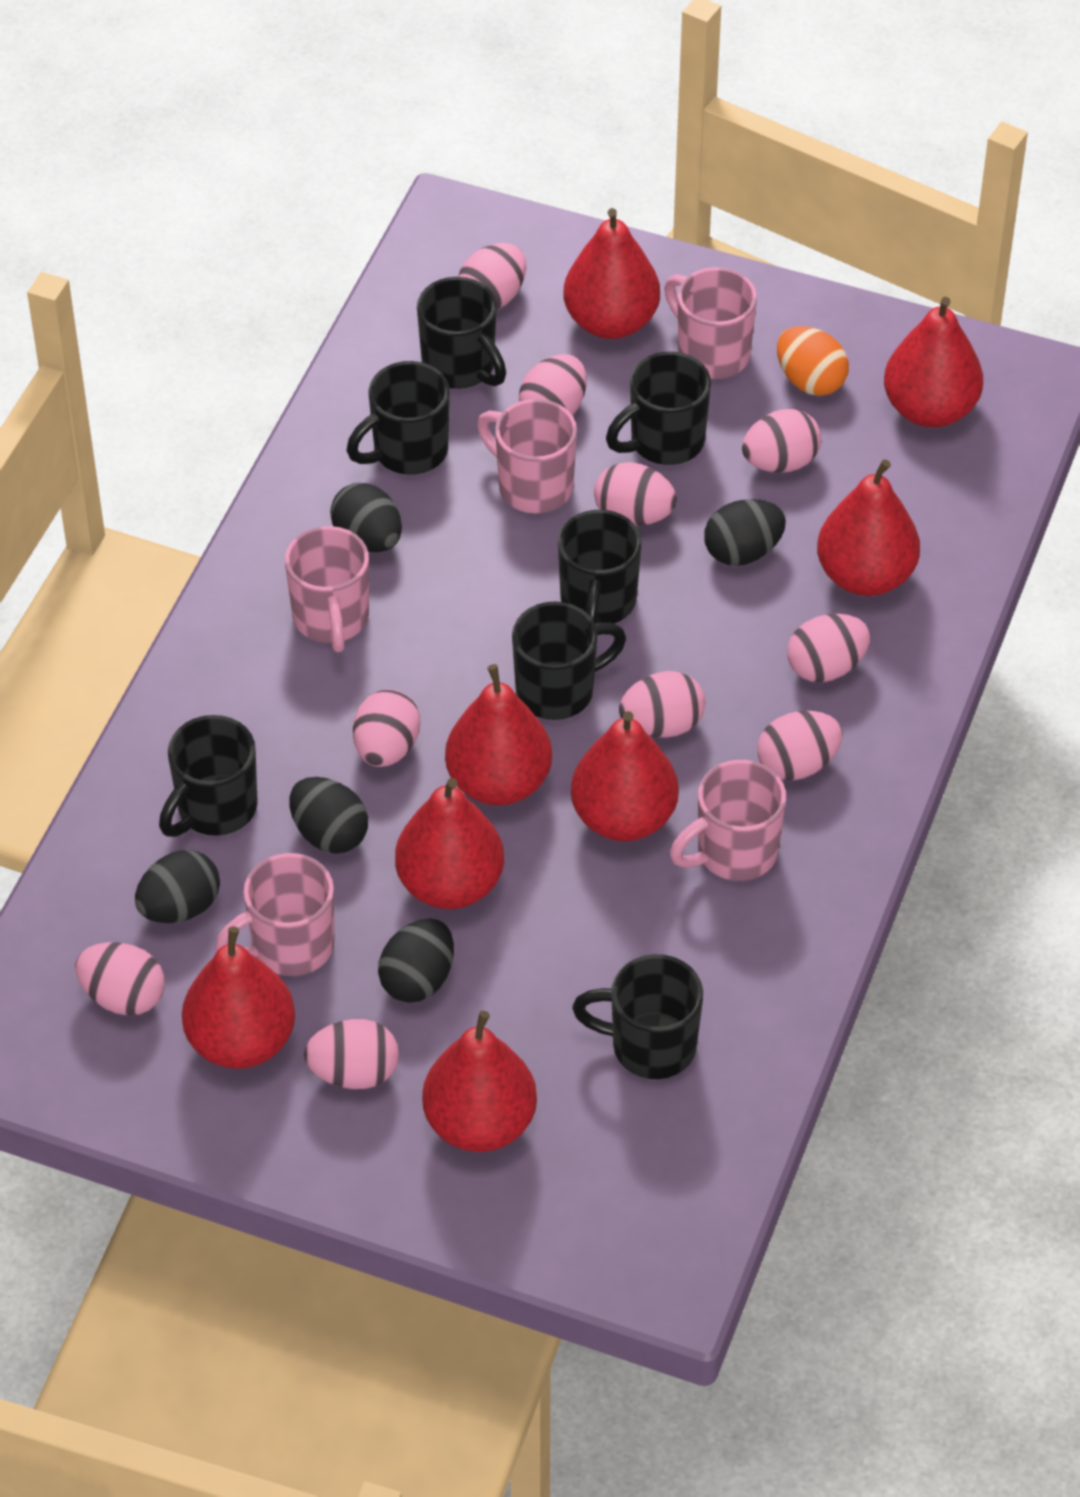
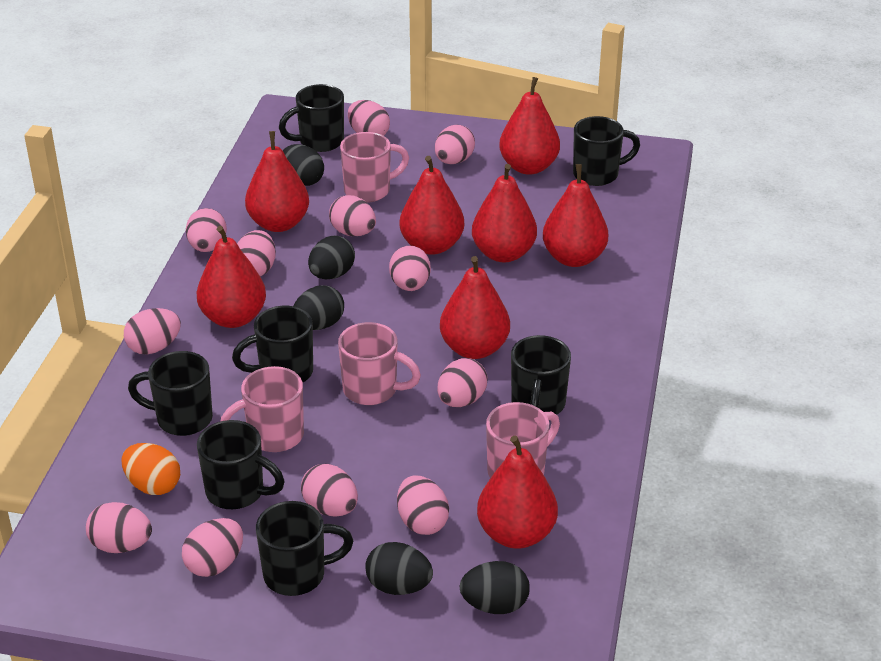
pink egg: 10 -> 12
pink mug: 5 -> 4

